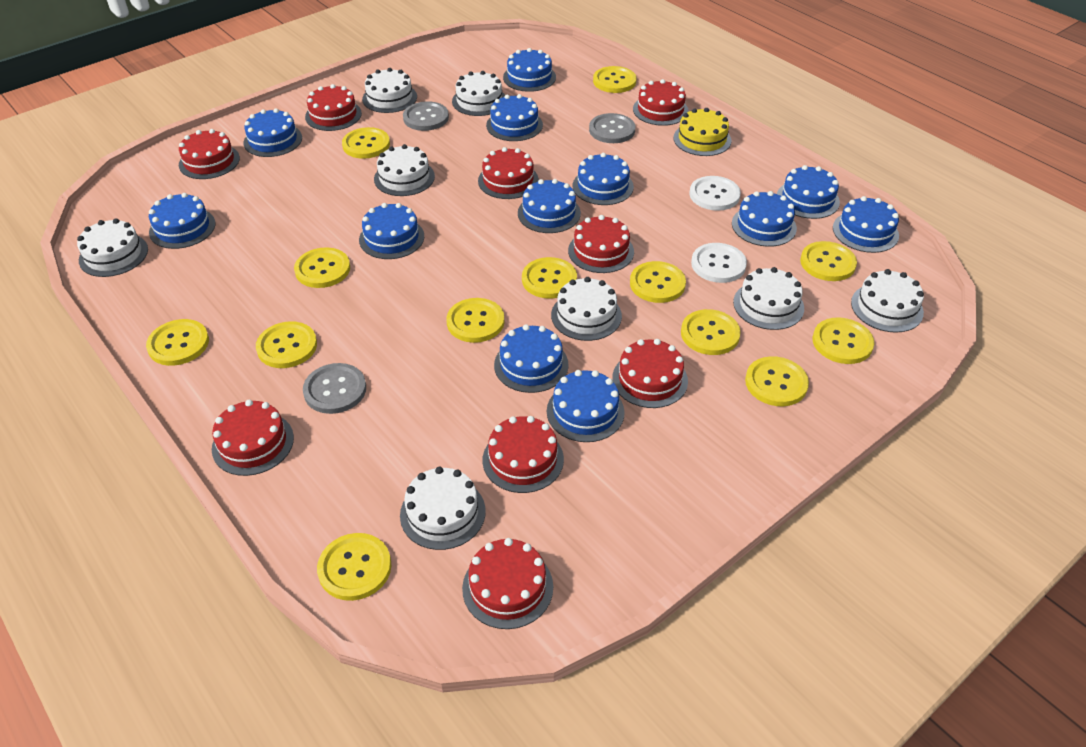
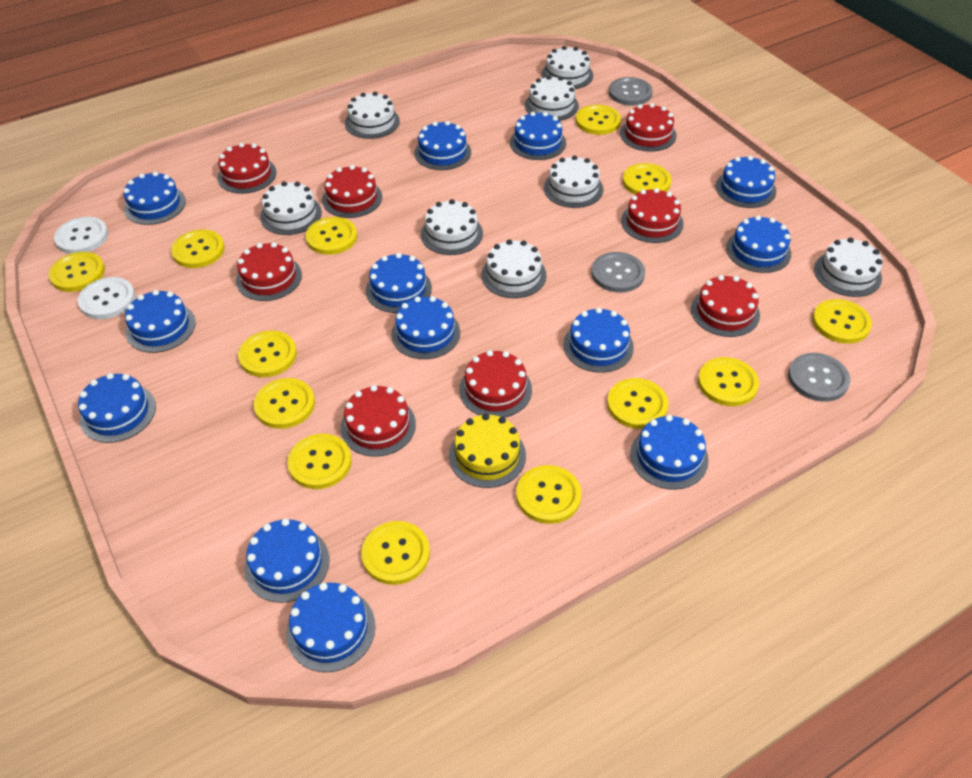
blue cake: 12 -> 13
red cake: 9 -> 8

